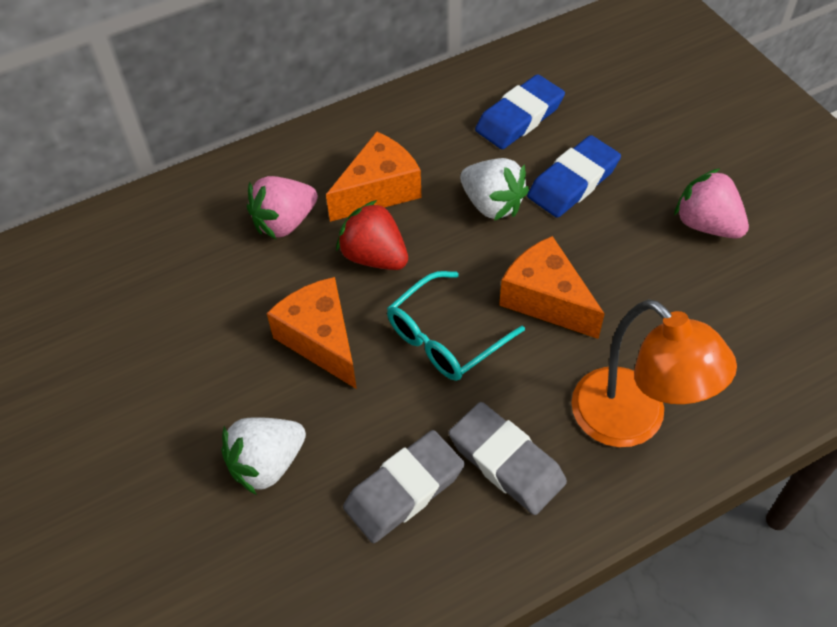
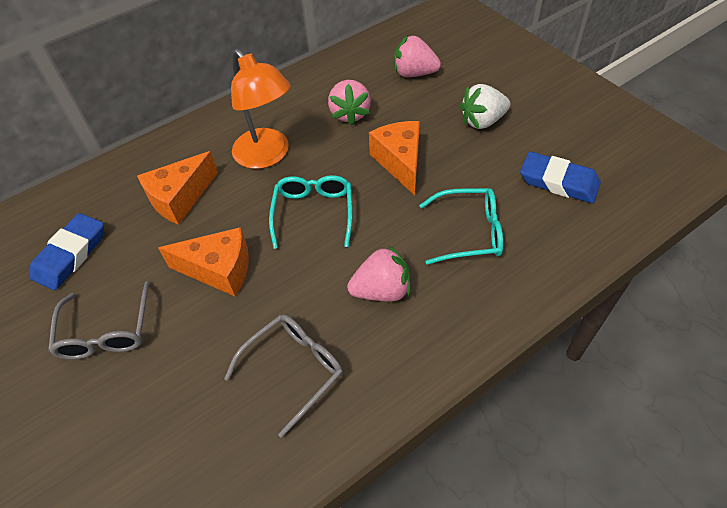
grey eraser: 2 -> 0
grey glasses: 0 -> 2
pink strawberry: 2 -> 3
red strawberry: 1 -> 0
turquoise glasses: 1 -> 2
white strawberry: 2 -> 1

